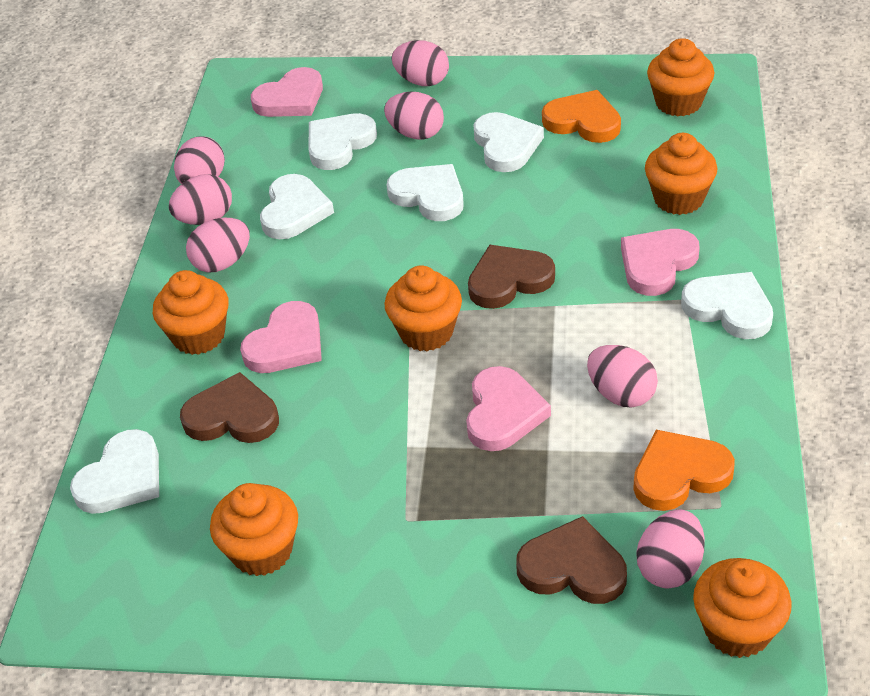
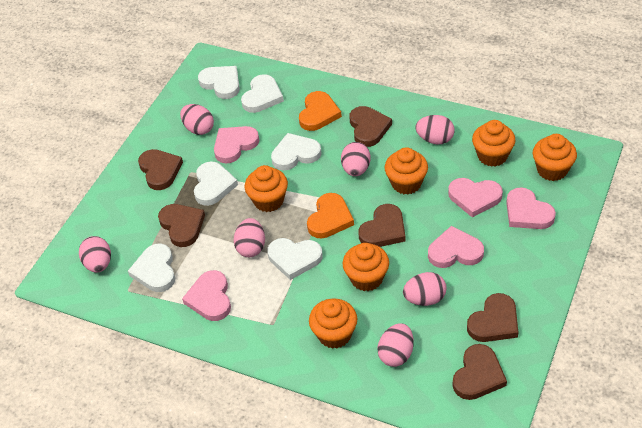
brown heart: 3 -> 6
pink heart: 4 -> 5

